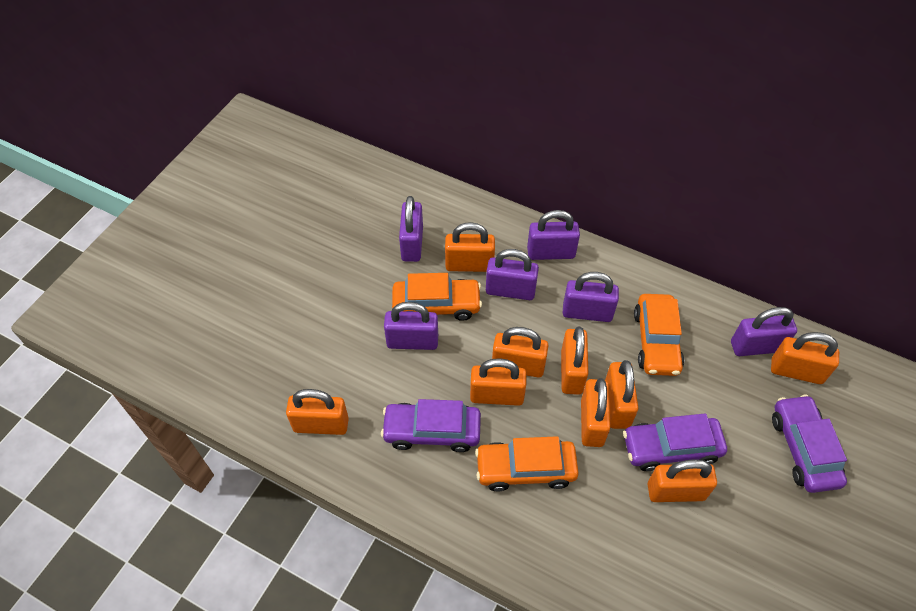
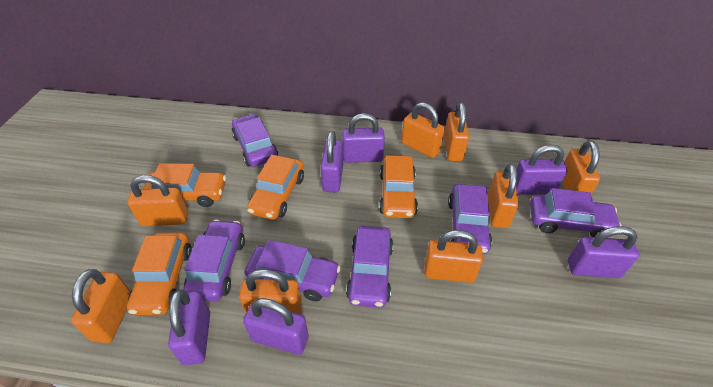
orange car: 3 -> 4
orange padlock: 9 -> 8
purple car: 3 -> 6

